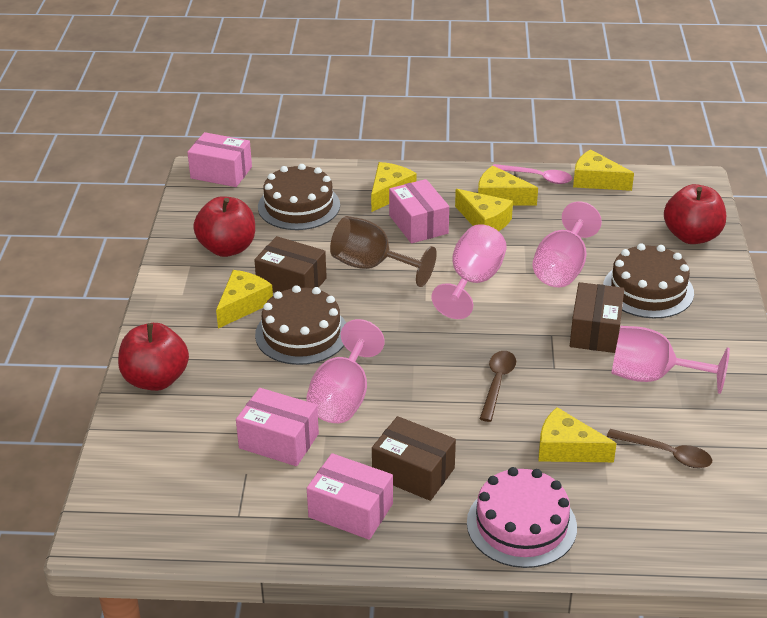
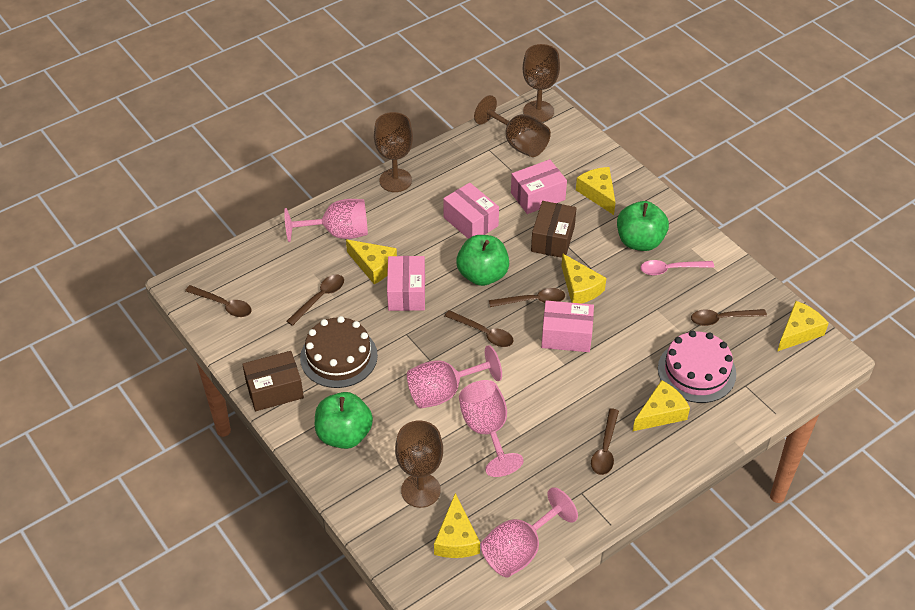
brown box: 3 -> 2
brown cake: 3 -> 1
brown goblet: 1 -> 4
brown spoon: 2 -> 6
green apple: 0 -> 3
red apple: 3 -> 0

